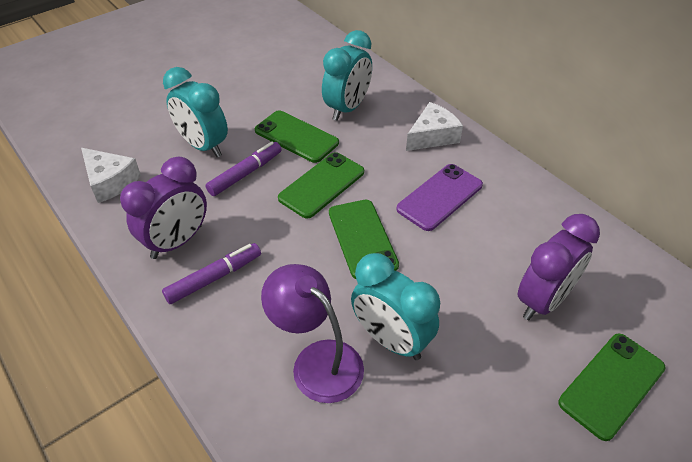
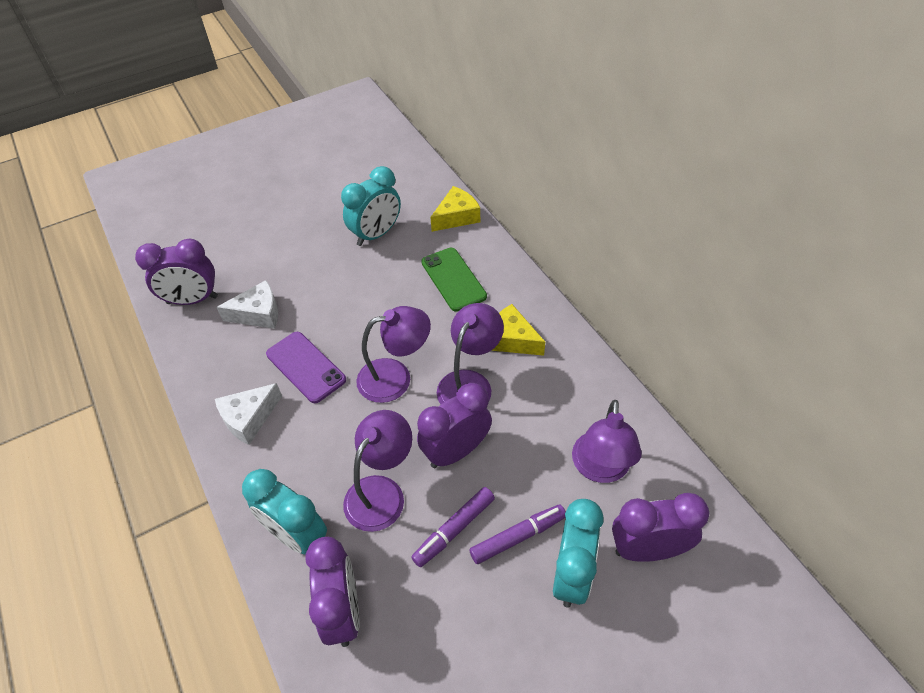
green phone: 4 -> 1
purple clock: 2 -> 4
purple lamp: 1 -> 4
yellow cheese: 0 -> 2

